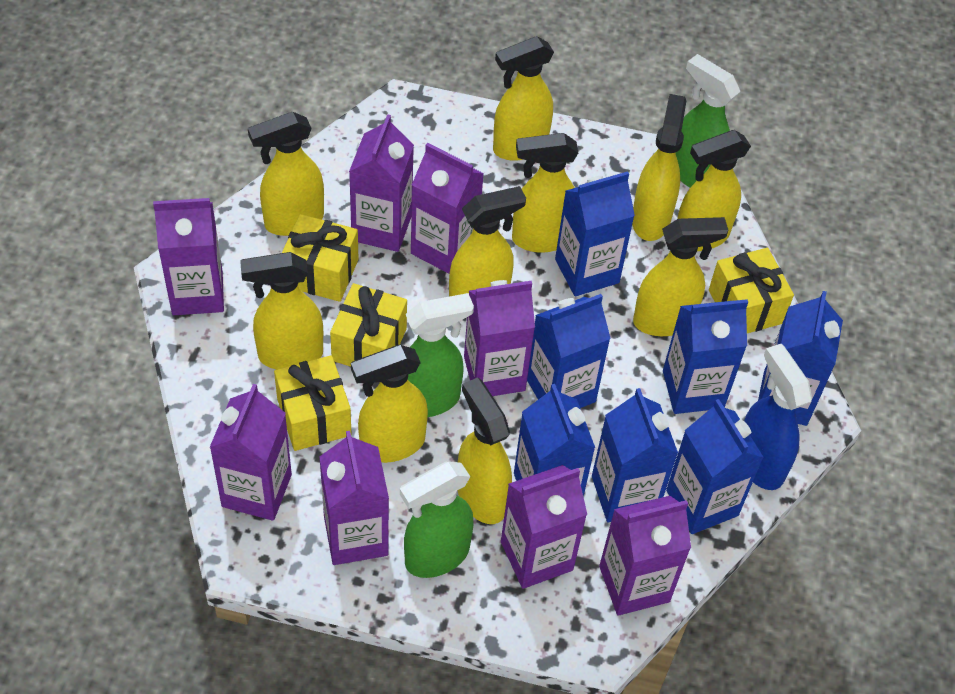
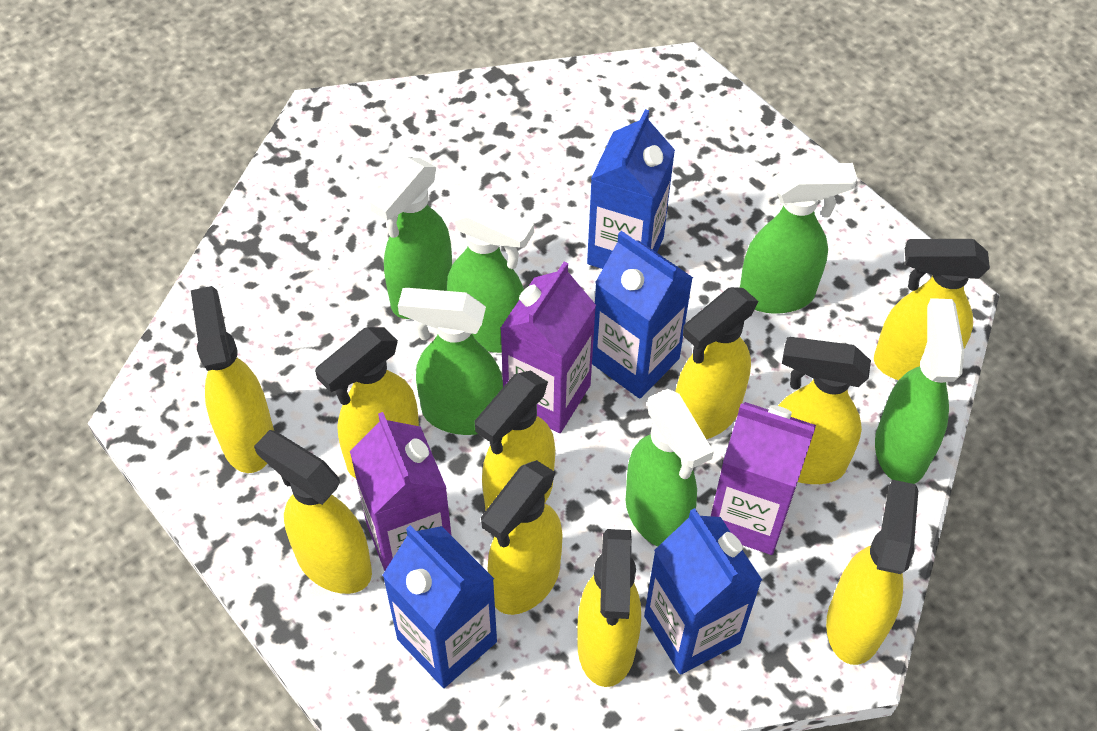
blue carton: 7 -> 4
blue spray bottle: 1 -> 0
green spray bottle: 3 -> 6
purple carton: 8 -> 3
yellow gift: 4 -> 0

